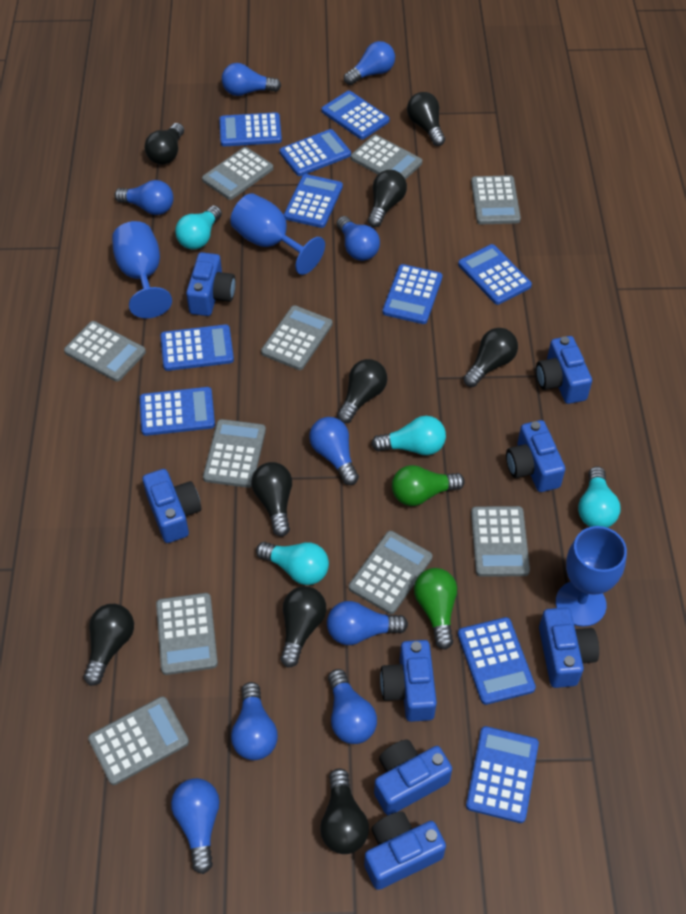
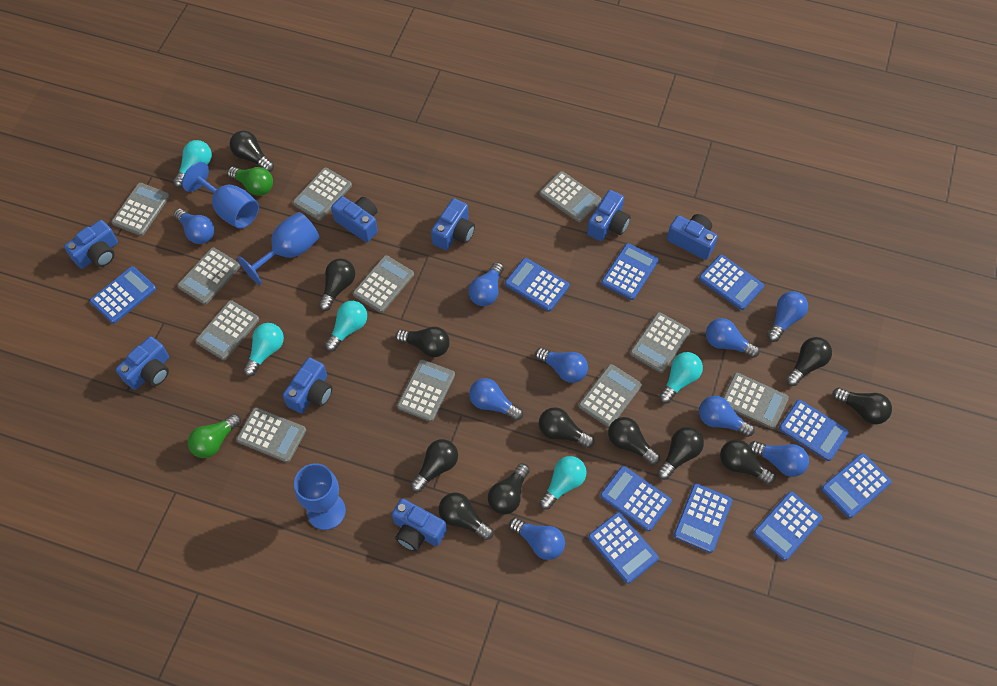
black light bulb: 9 -> 12
grey calculator: 10 -> 11
turquoise light bulb: 4 -> 5

